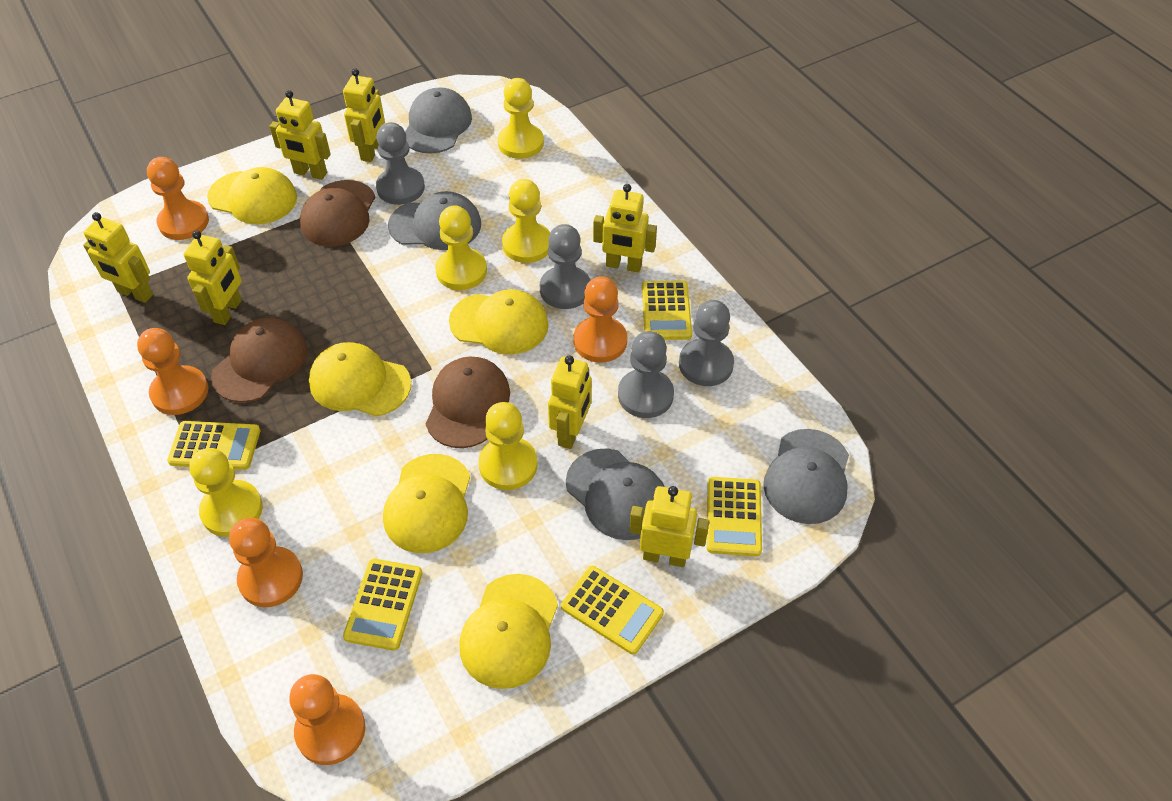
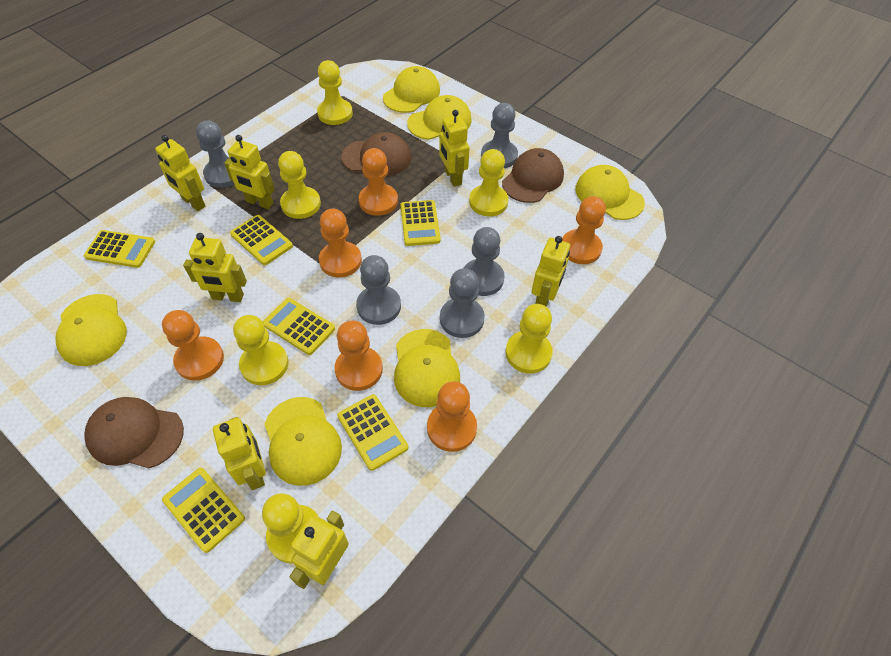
grey cap: 4 -> 0
grey pawn: 4 -> 5
orange pawn: 5 -> 6
yellow calculator: 5 -> 6
yellow cap: 5 -> 6
yellow pawn: 5 -> 6

